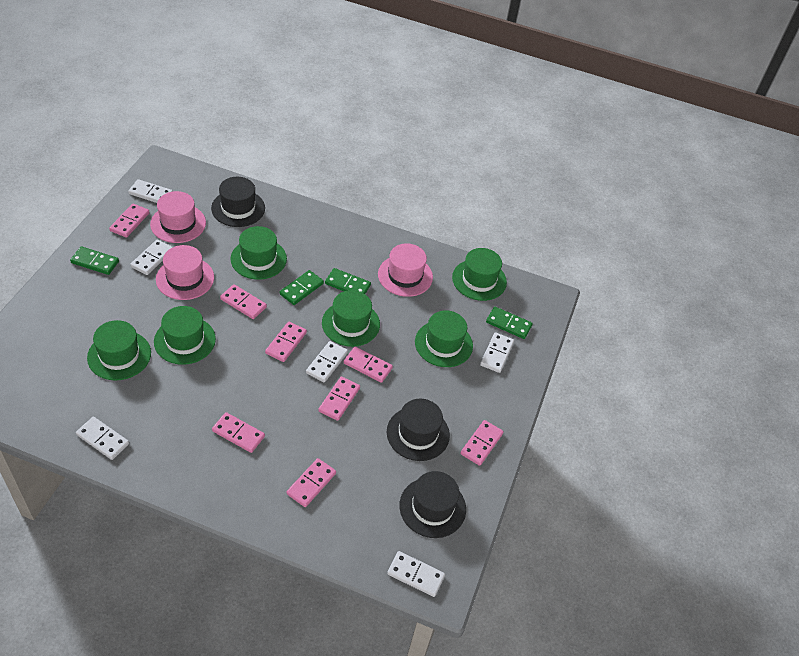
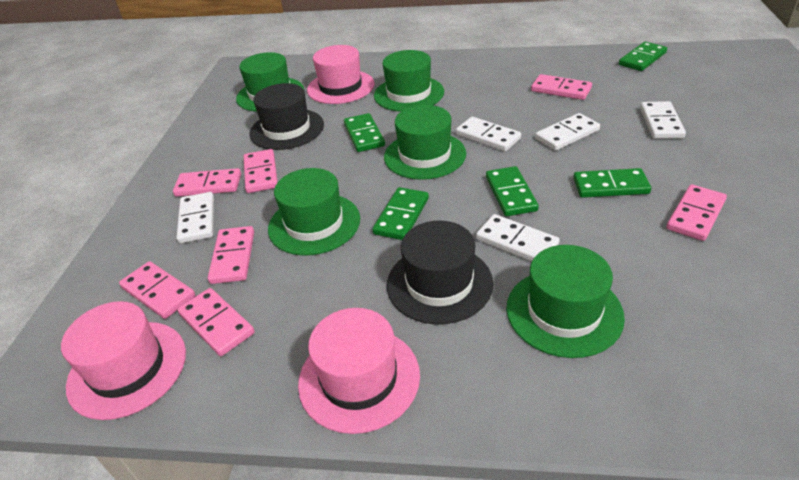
black hat: 3 -> 2
green domino: 4 -> 5
green hat: 6 -> 5
pink domino: 8 -> 7
white domino: 6 -> 5

